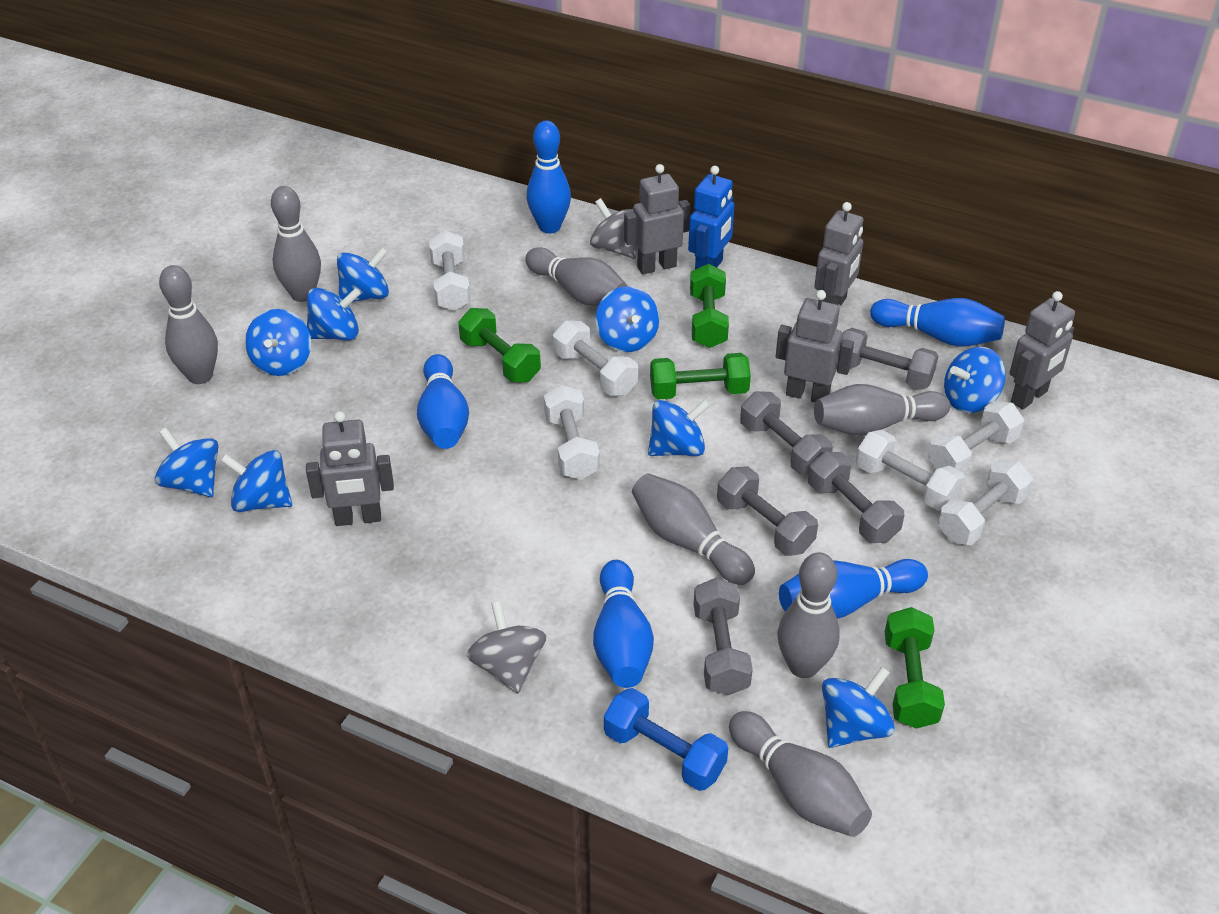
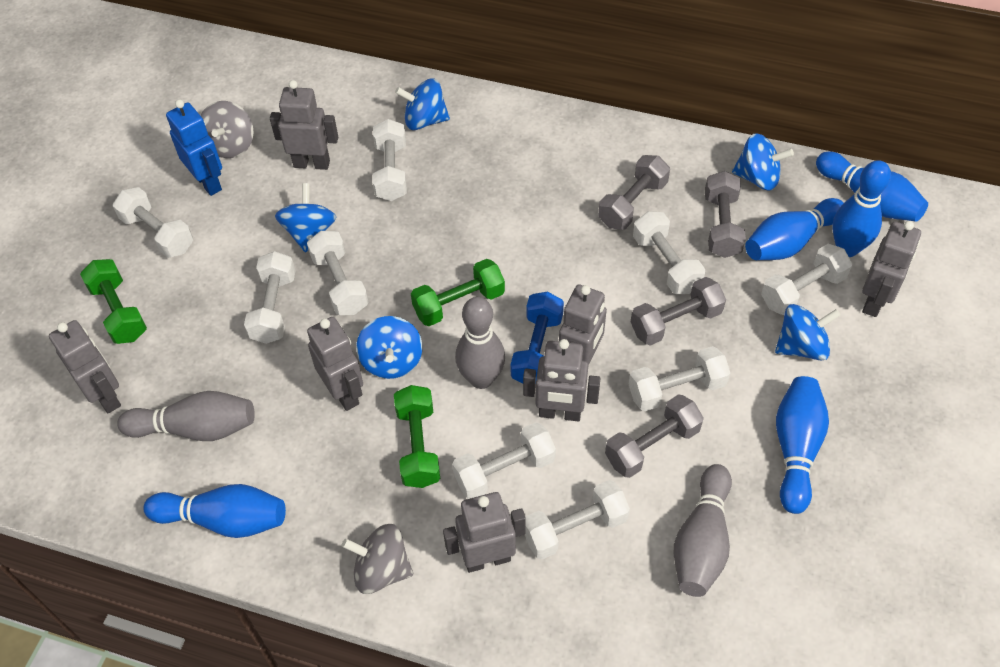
blue spinning top: 9 -> 5
green dumbbell: 4 -> 3
grey bowling pin: 7 -> 3
grey dumbbell: 5 -> 4
grey robot: 5 -> 7
white dumbbell: 6 -> 9

